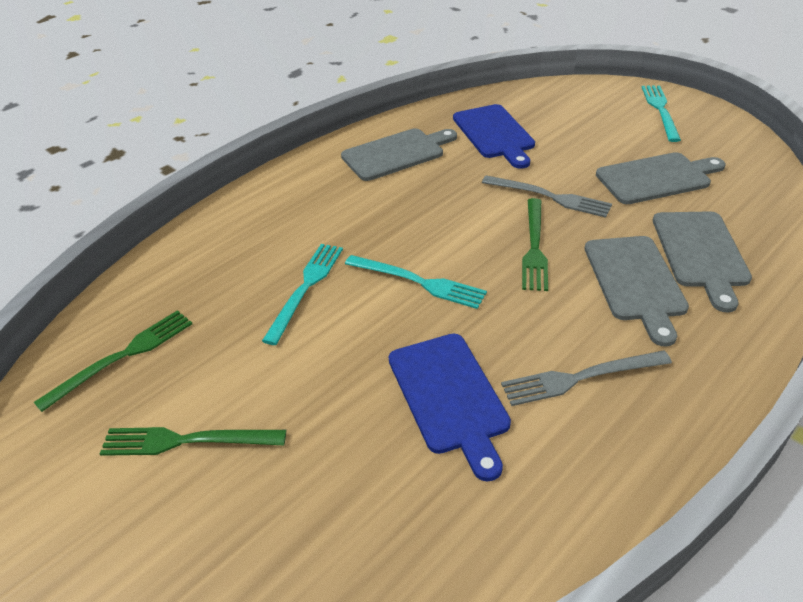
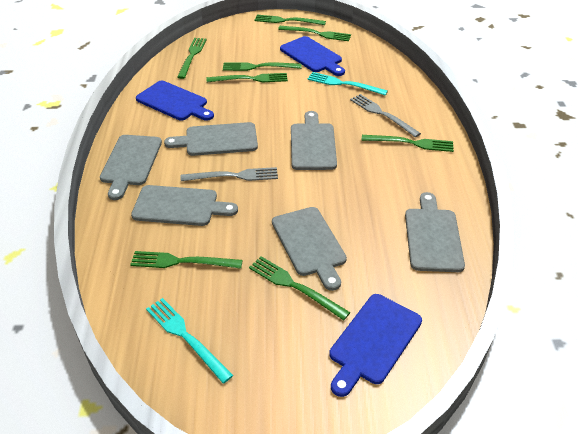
blue cutting board: 2 -> 3
green fork: 3 -> 8
grey cutting board: 4 -> 6
turquoise fork: 3 -> 2

